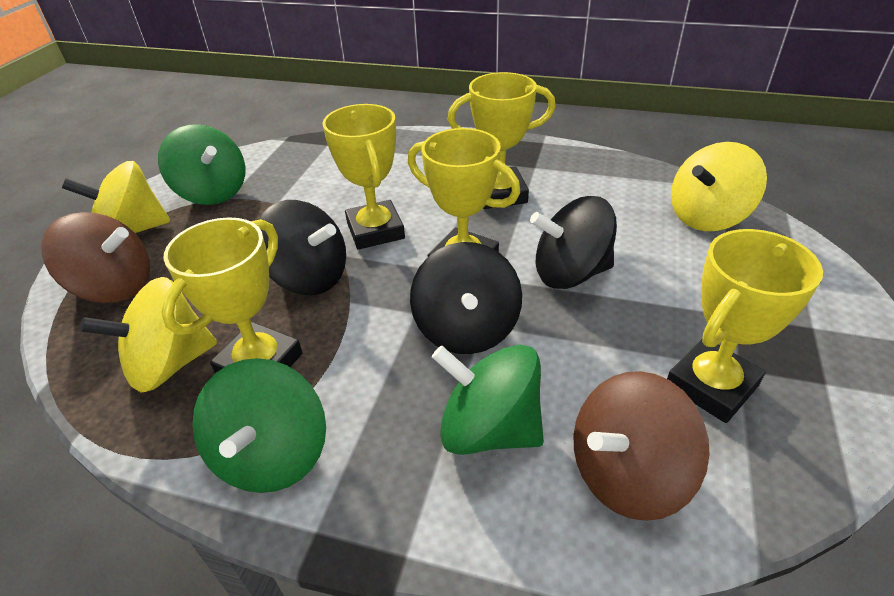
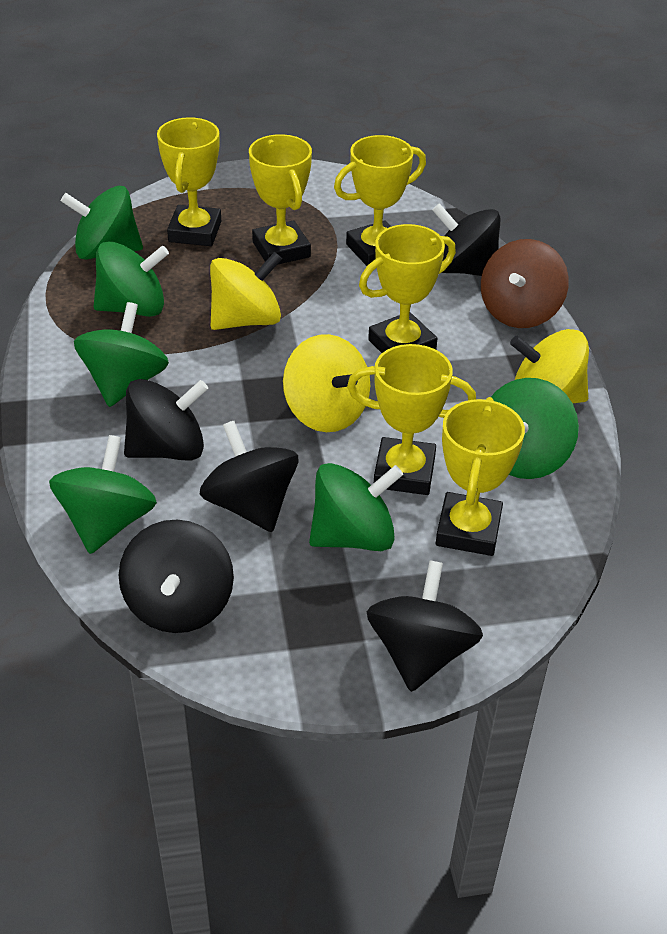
black spinning top: 3 -> 5
brown spinning top: 2 -> 1
green spinning top: 3 -> 6
yellow trophy: 5 -> 6

